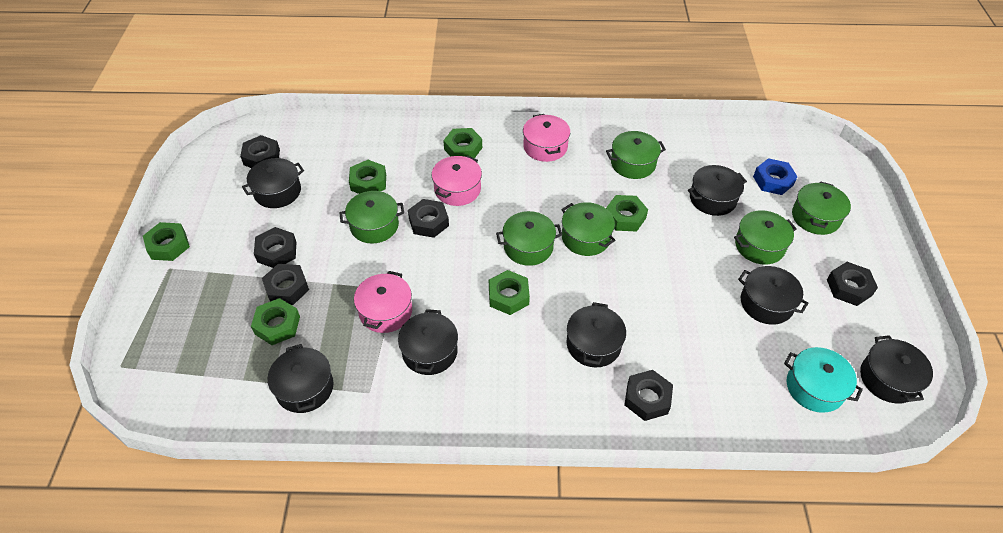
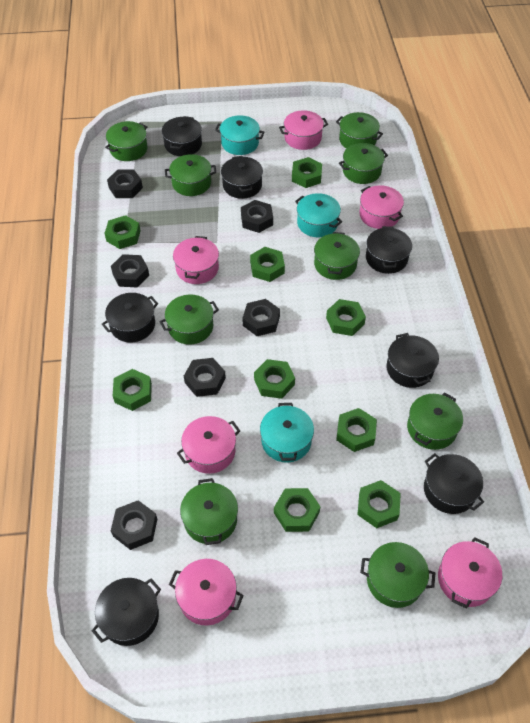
blue nut: 1 -> 0
green nut: 6 -> 9
green pot: 6 -> 9
pink pot: 3 -> 6
turquoise pot: 1 -> 3

